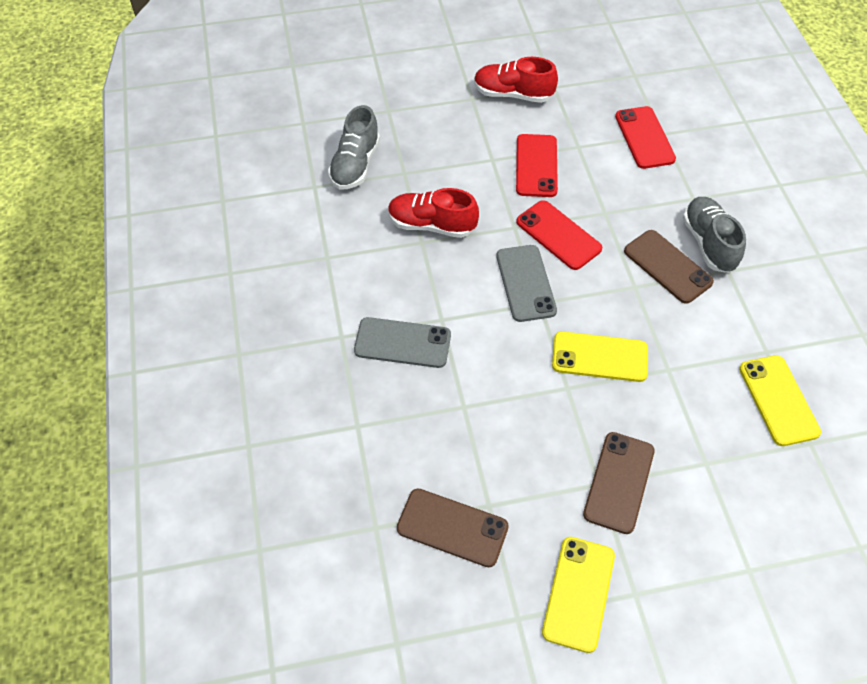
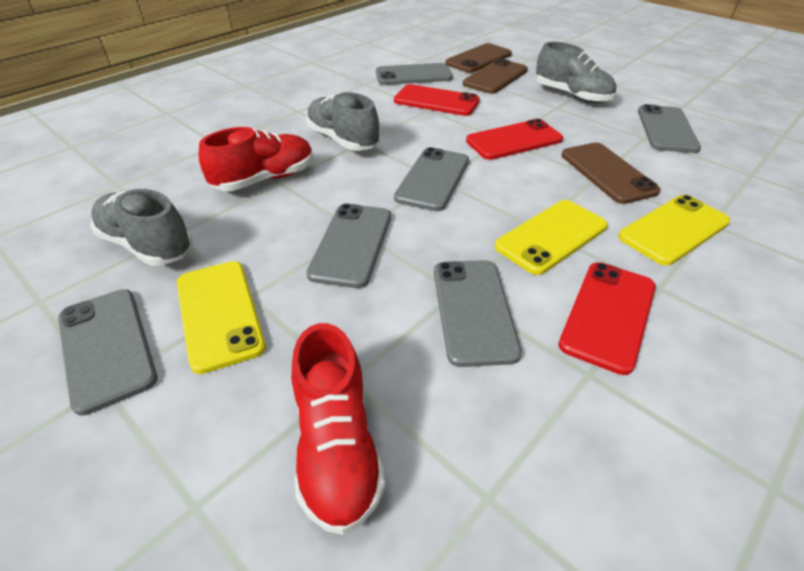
grey phone: 2 -> 6
grey shoe: 2 -> 3

